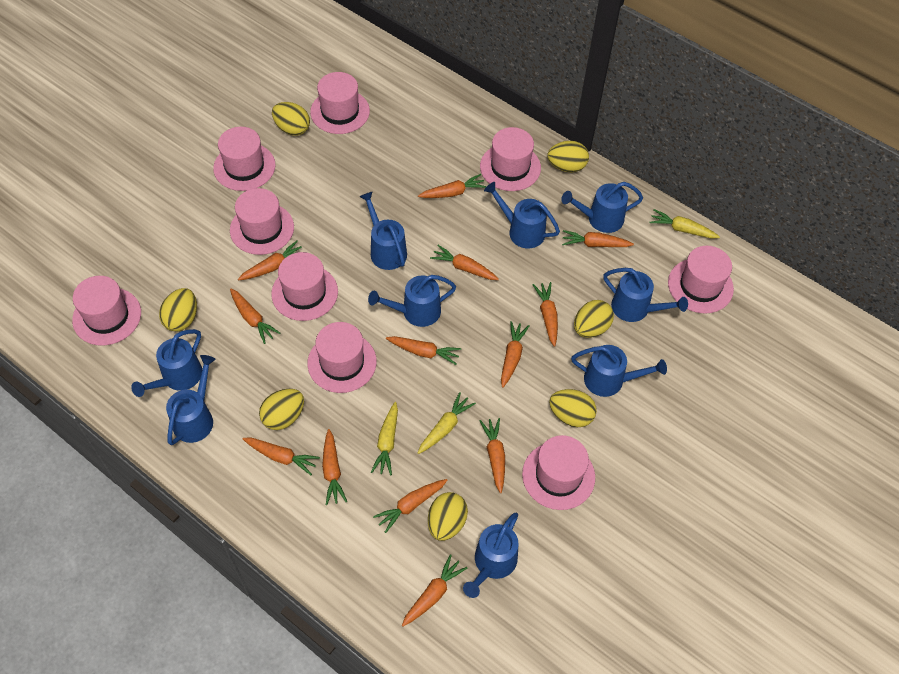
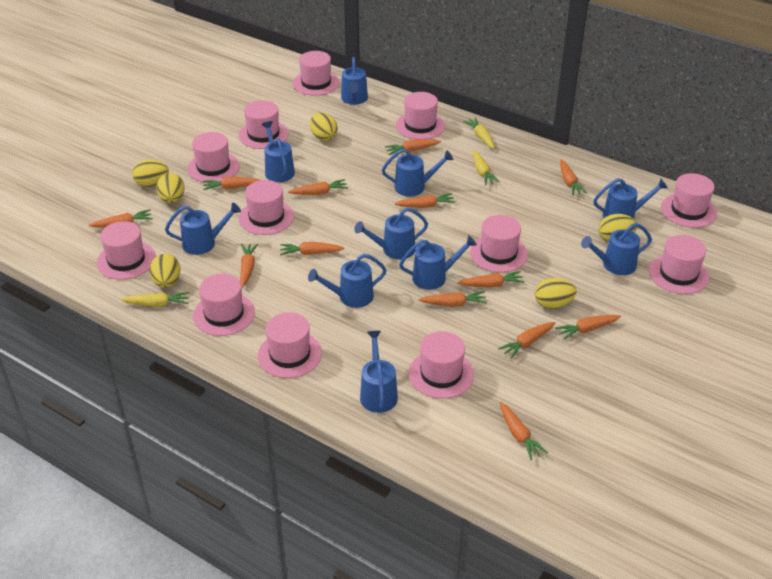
blue watering can: 9 -> 10
pink hat: 9 -> 12
yellow egg: 7 -> 6

